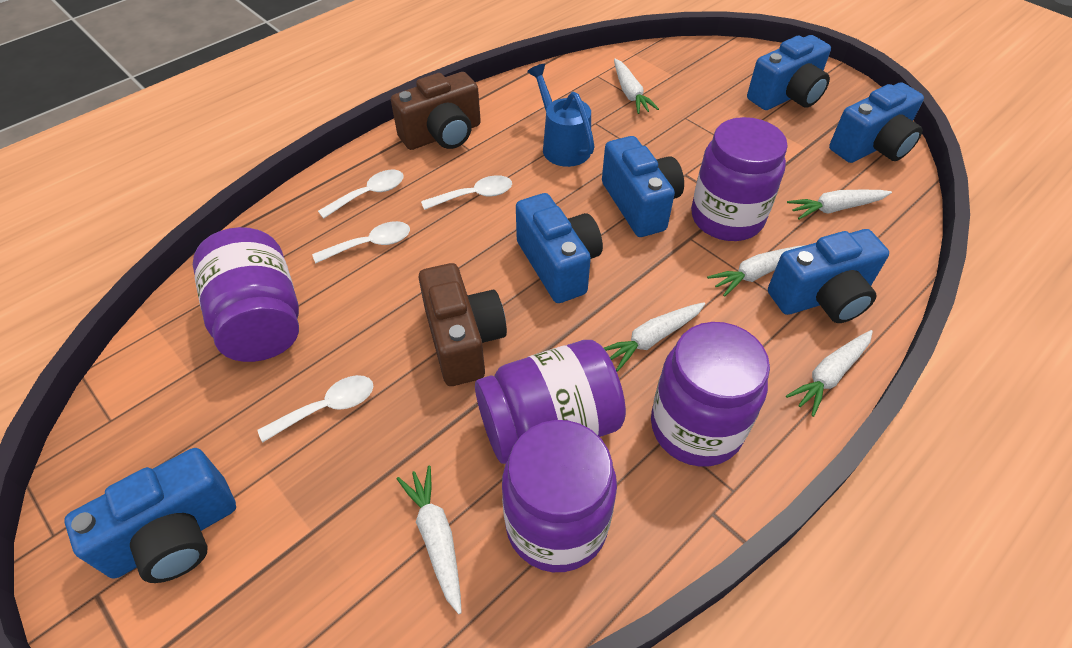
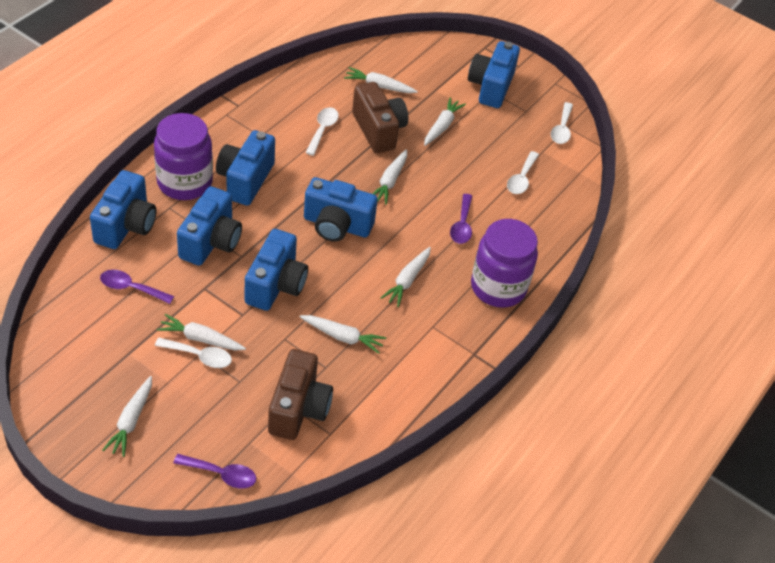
blue watering can: 1 -> 0
purple jar: 5 -> 2
purple spoon: 0 -> 3
white carrot: 6 -> 7

